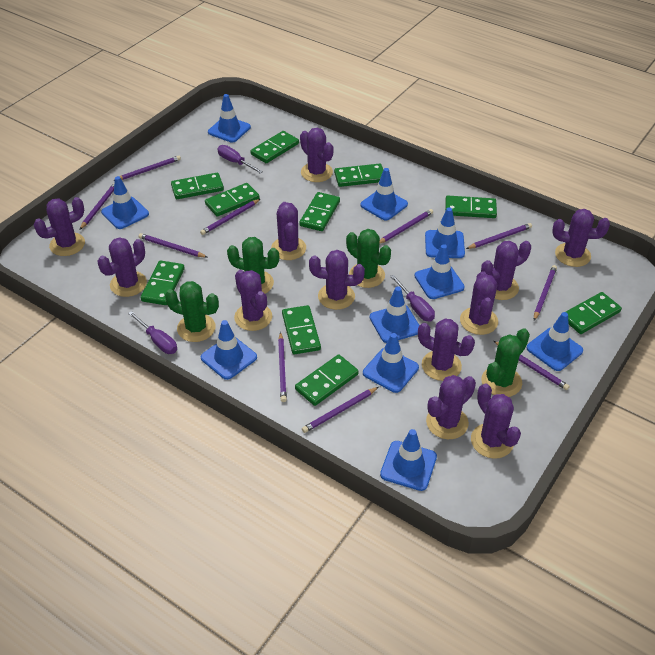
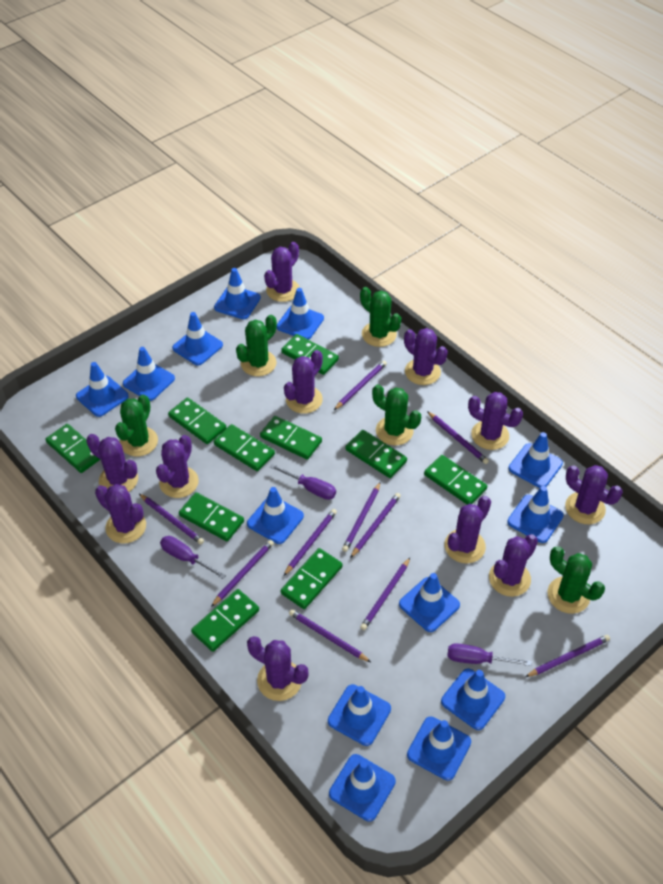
blue traffic cone: 10 -> 13
green cactus: 4 -> 5
purple cactus: 12 -> 11

